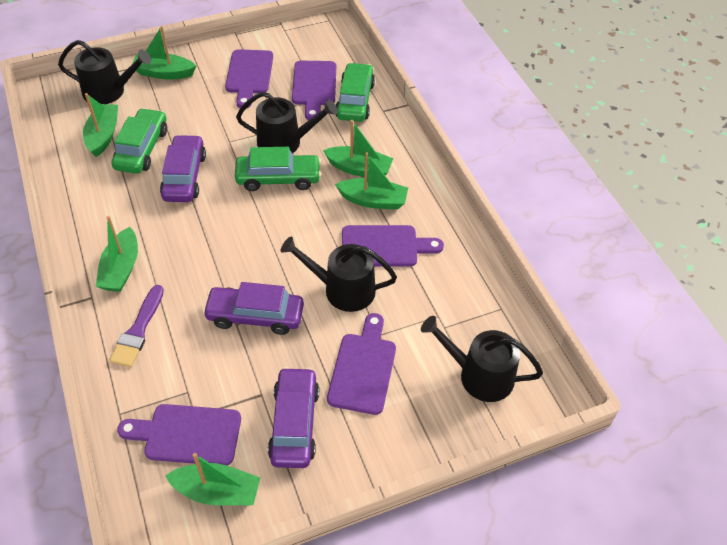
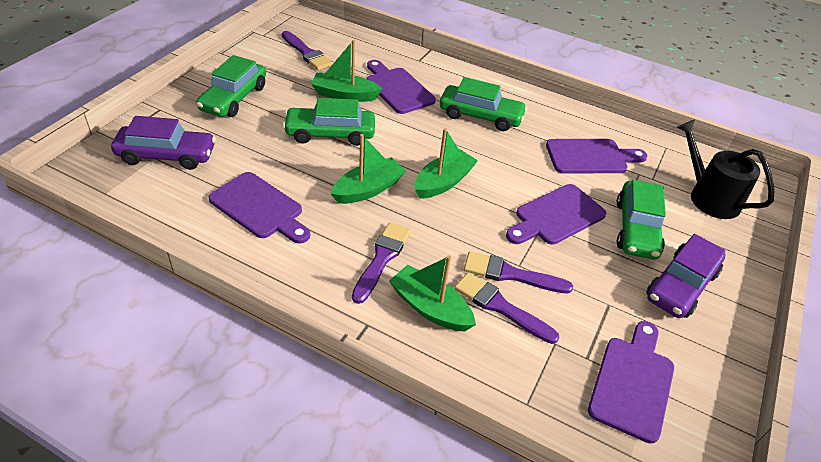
black watering can: 4 -> 1
green boat: 6 -> 4
green car: 3 -> 4
purple brush: 1 -> 4
purple car: 3 -> 2

